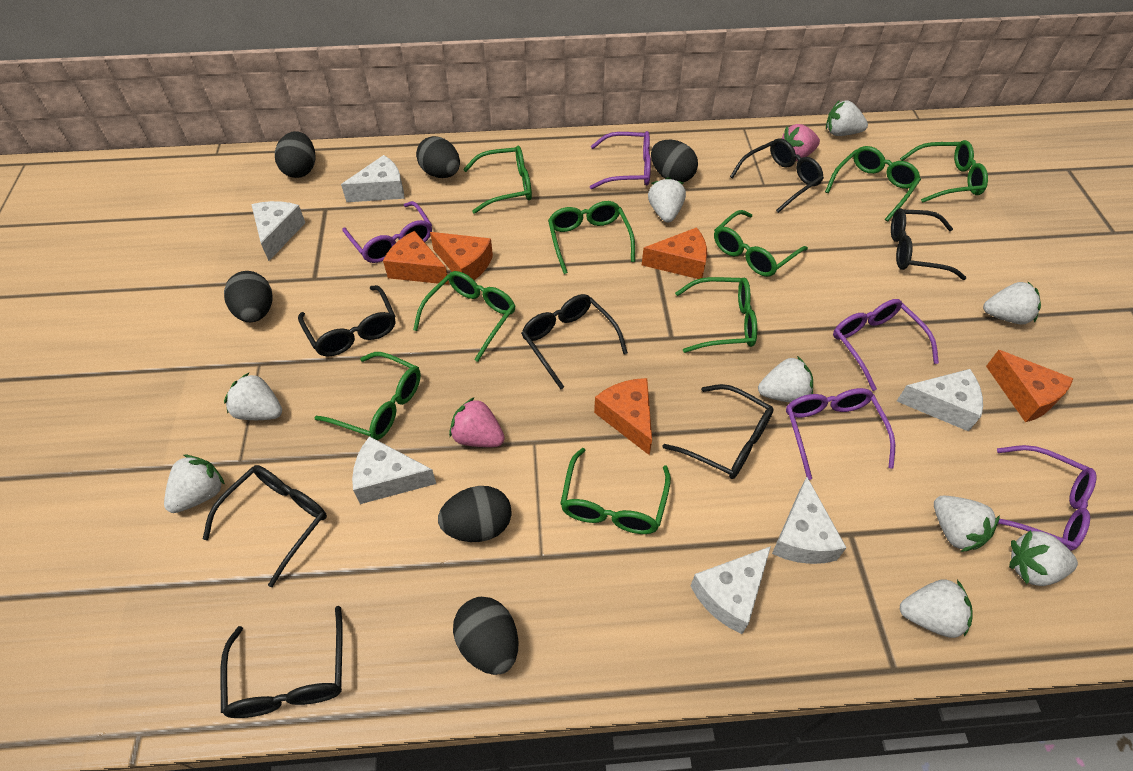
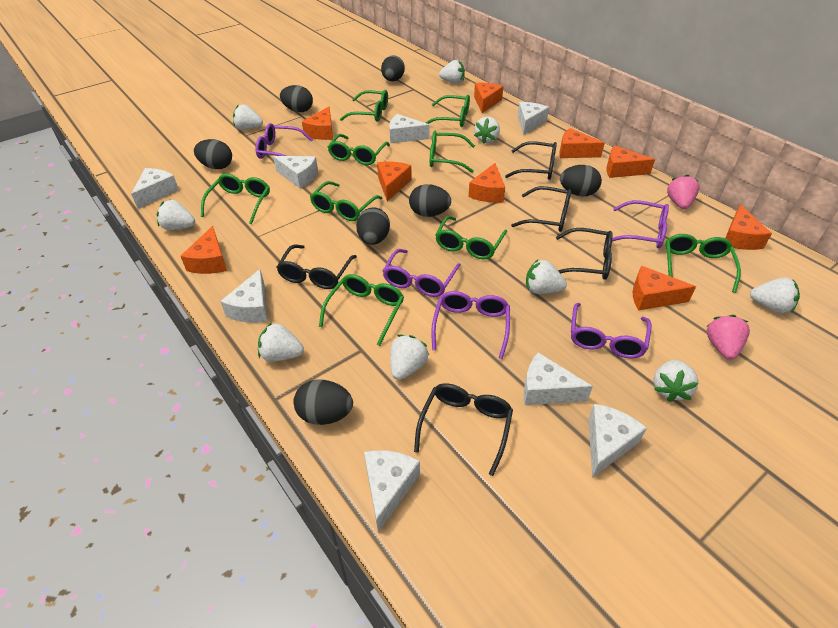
black egg: 6 -> 7
black glasses: 7 -> 5
orange cheese: 5 -> 9
white cheese: 6 -> 8

